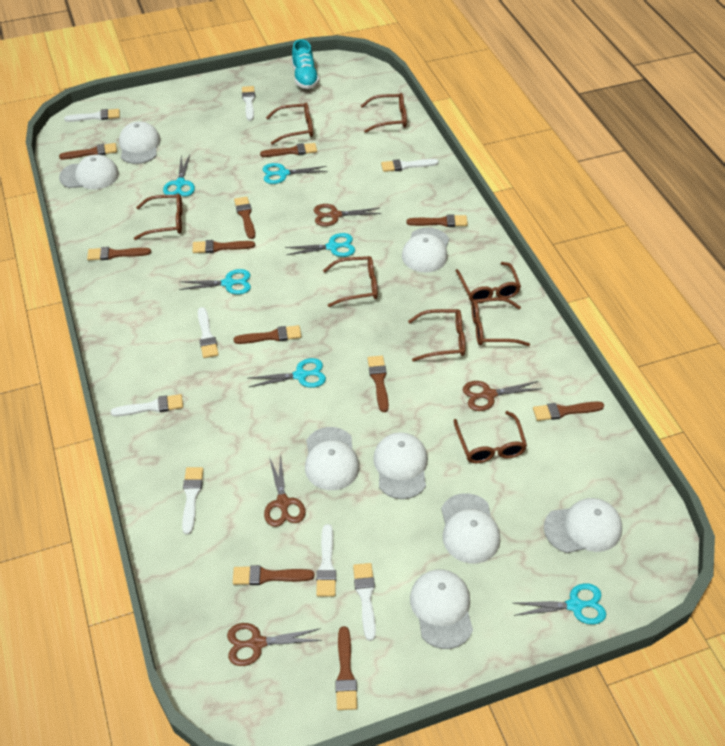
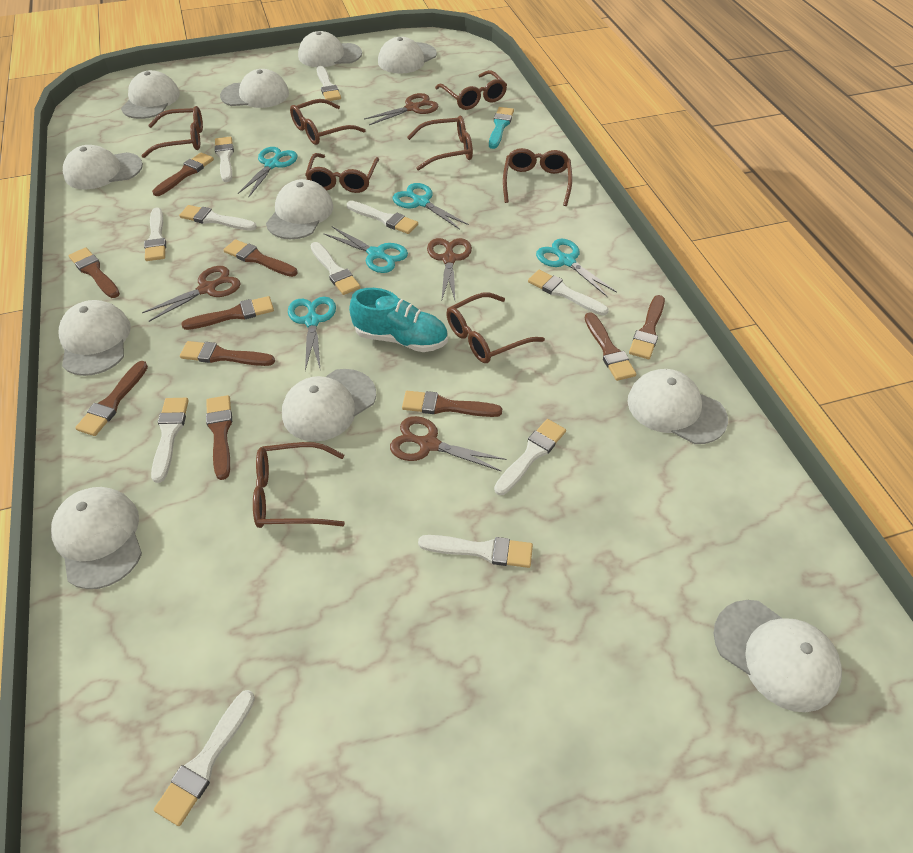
brown brush: 11 -> 10
turquoise brush: 0 -> 1
turquoise scissors: 6 -> 5
white brush: 8 -> 11
white cap: 8 -> 11

